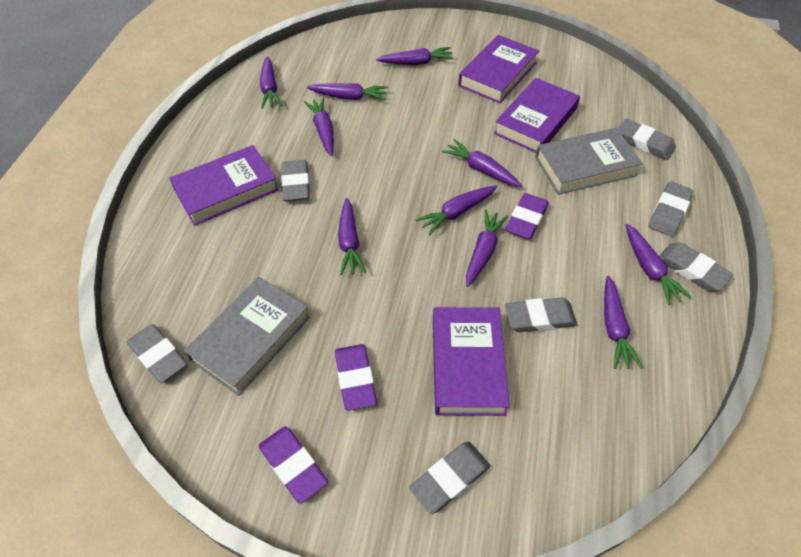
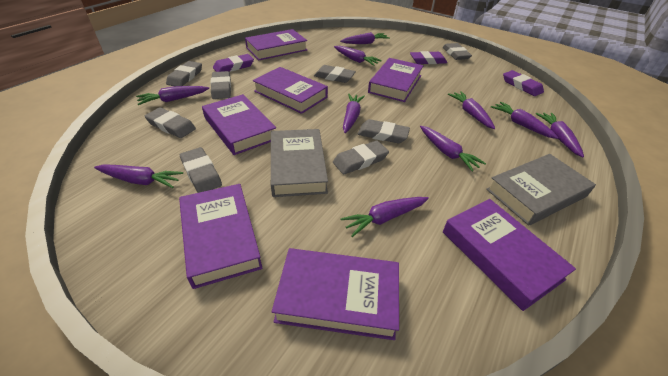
grey eraser: 7 -> 8
purple book: 4 -> 7

